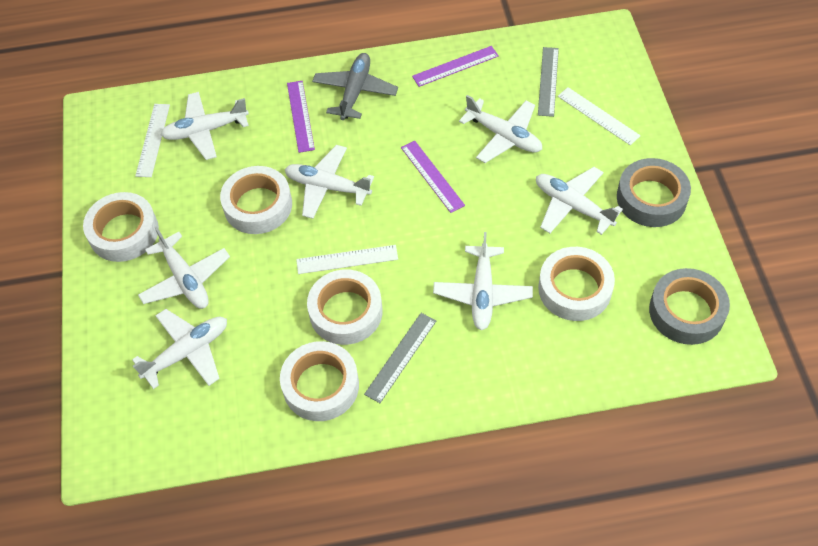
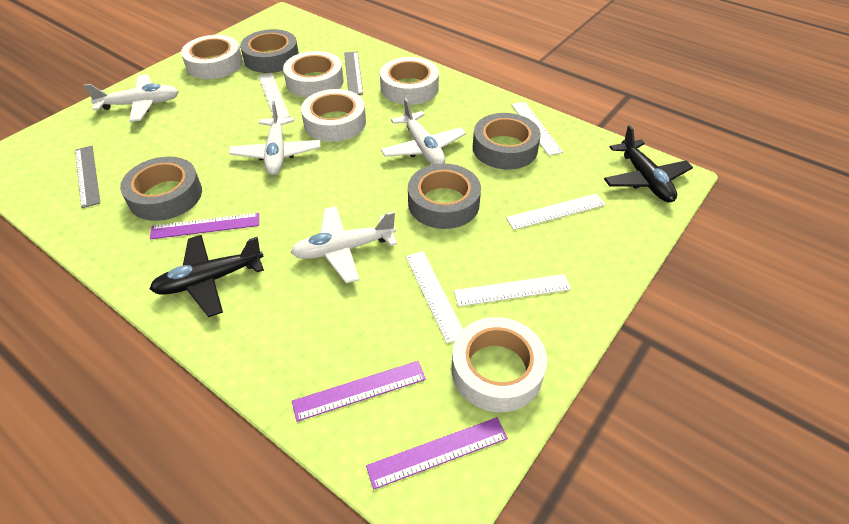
black plane: 0 -> 2
grey plane: 1 -> 0
grey tape: 2 -> 4
white plane: 7 -> 4
white ruler: 3 -> 5

